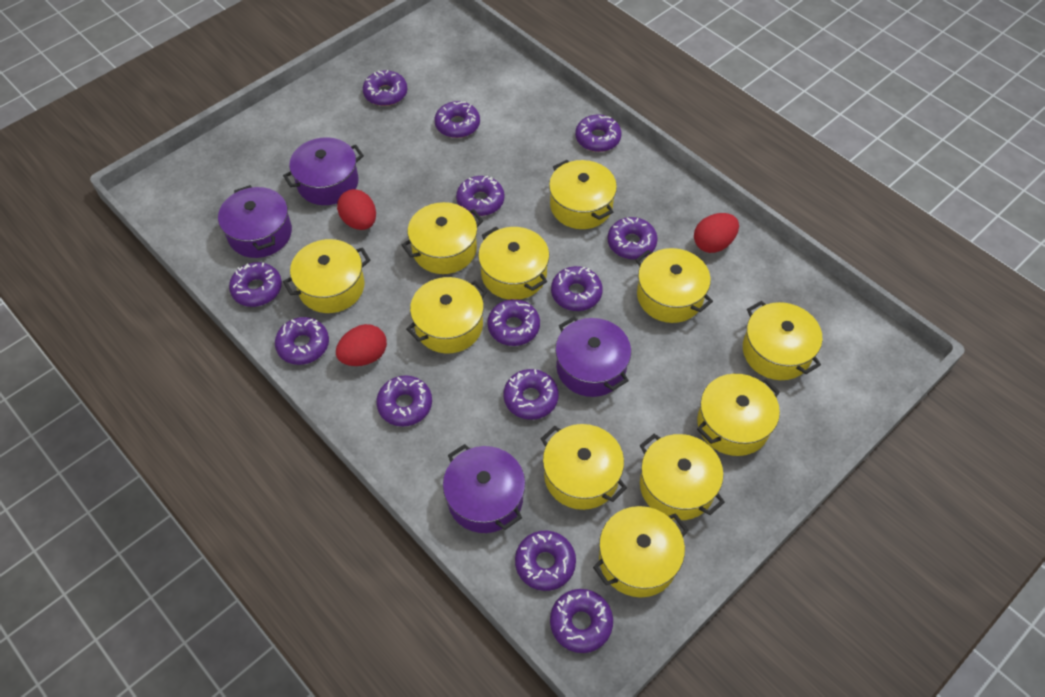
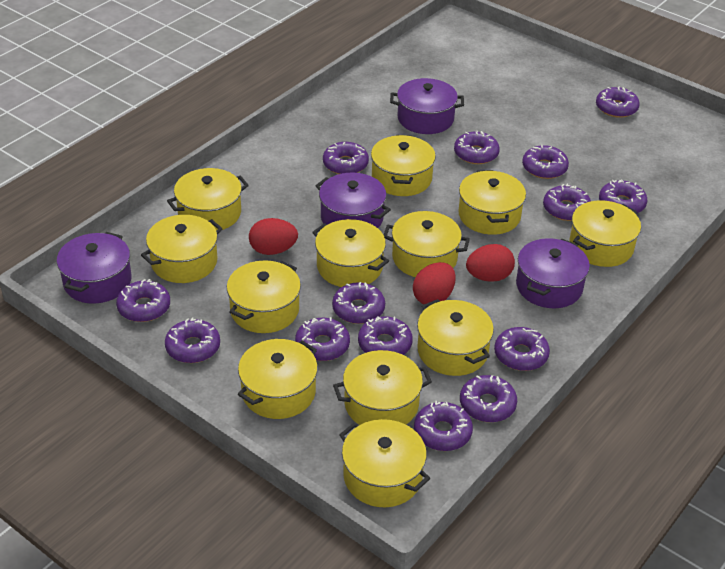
purple donut: 13 -> 14
yellow pot: 11 -> 12

